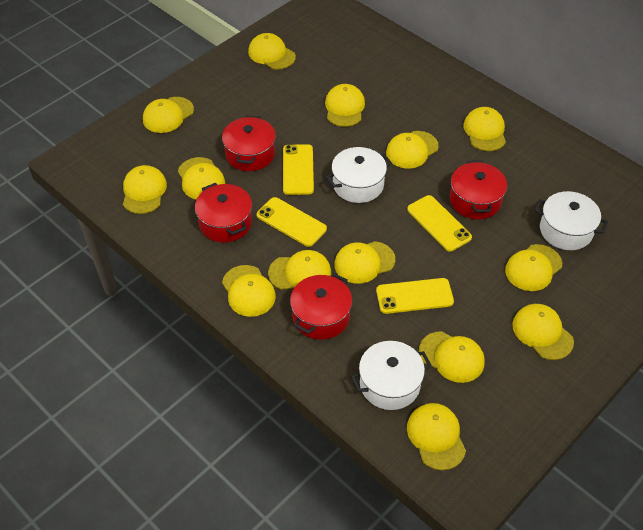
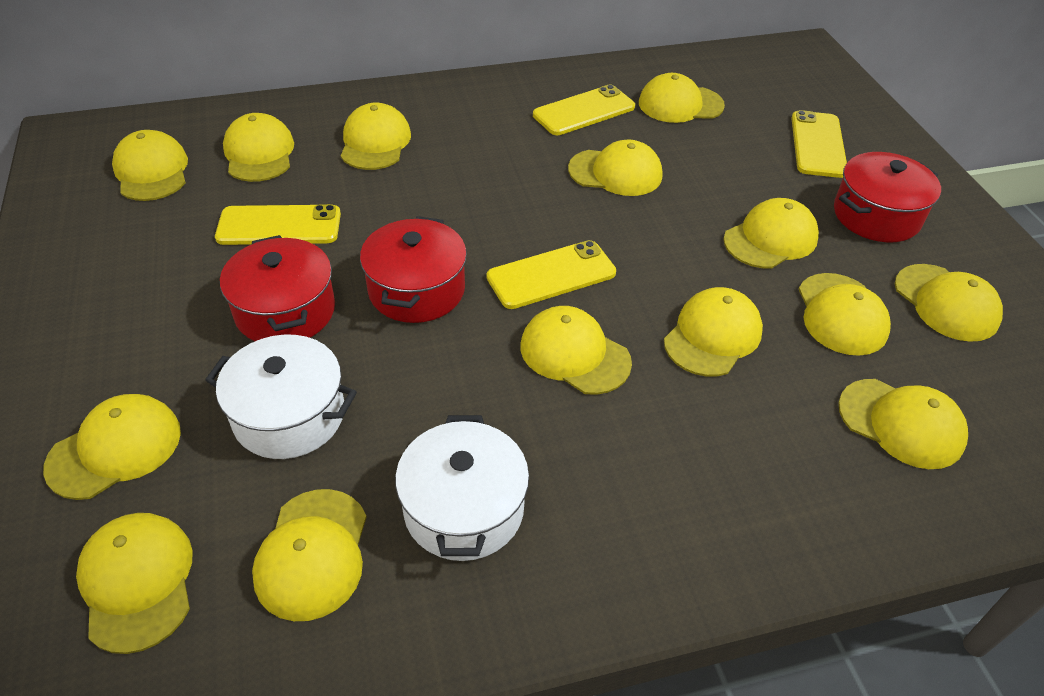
red pot: 4 -> 3
white pot: 3 -> 2

